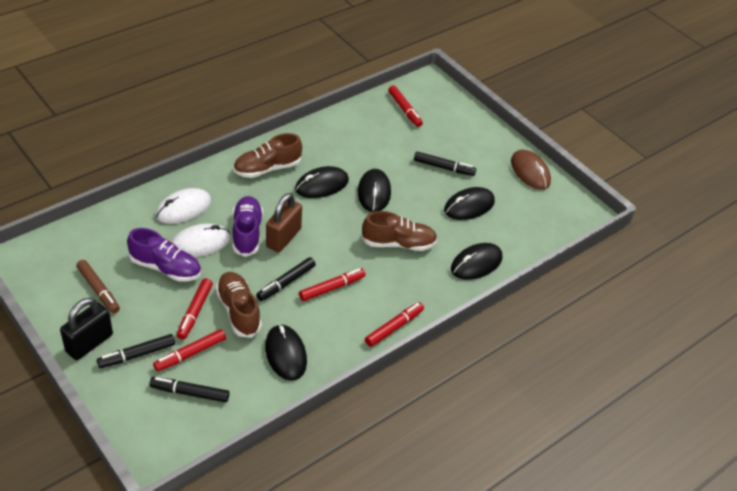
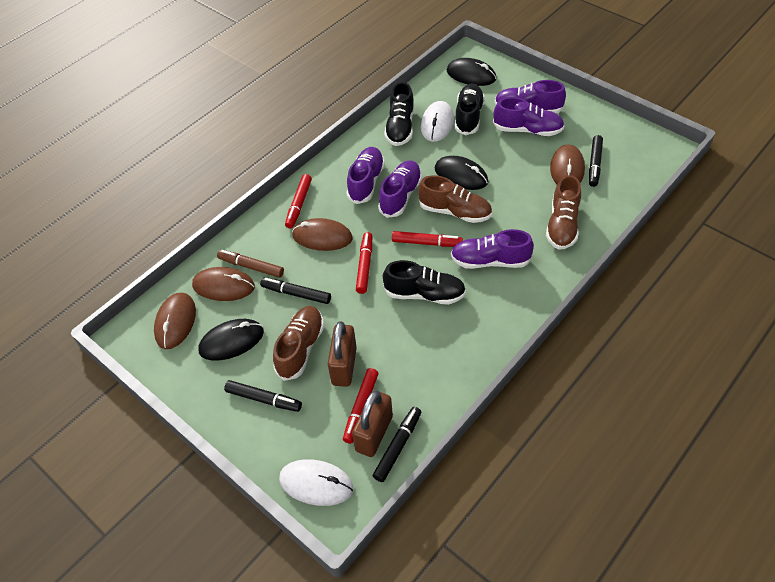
black mouse: 5 -> 3
black padlock: 1 -> 0
black shoe: 0 -> 3
brown mouse: 1 -> 4
brown padlock: 1 -> 2
purple shoe: 2 -> 5
red marker: 5 -> 4

